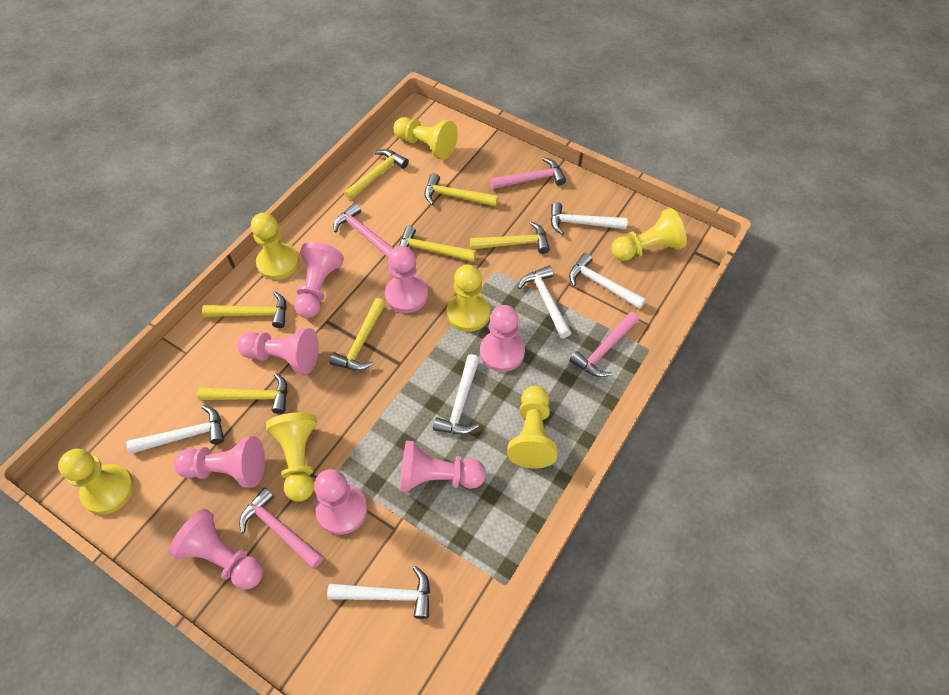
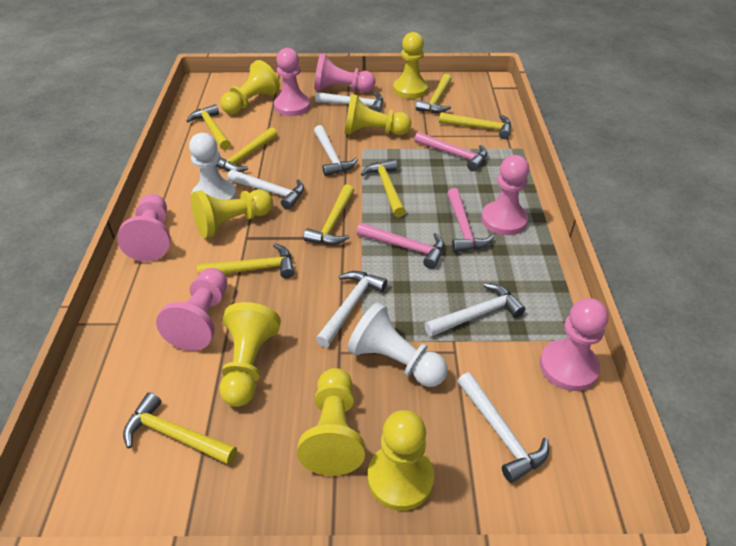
pink hammer: 4 -> 3
pink pawn: 8 -> 6
white pawn: 0 -> 2
yellow hammer: 7 -> 8

